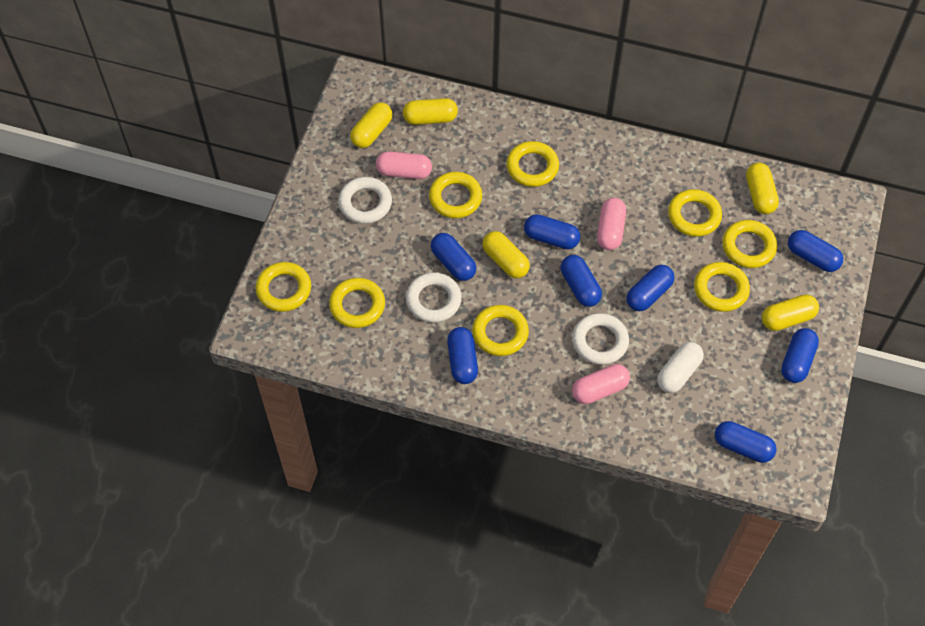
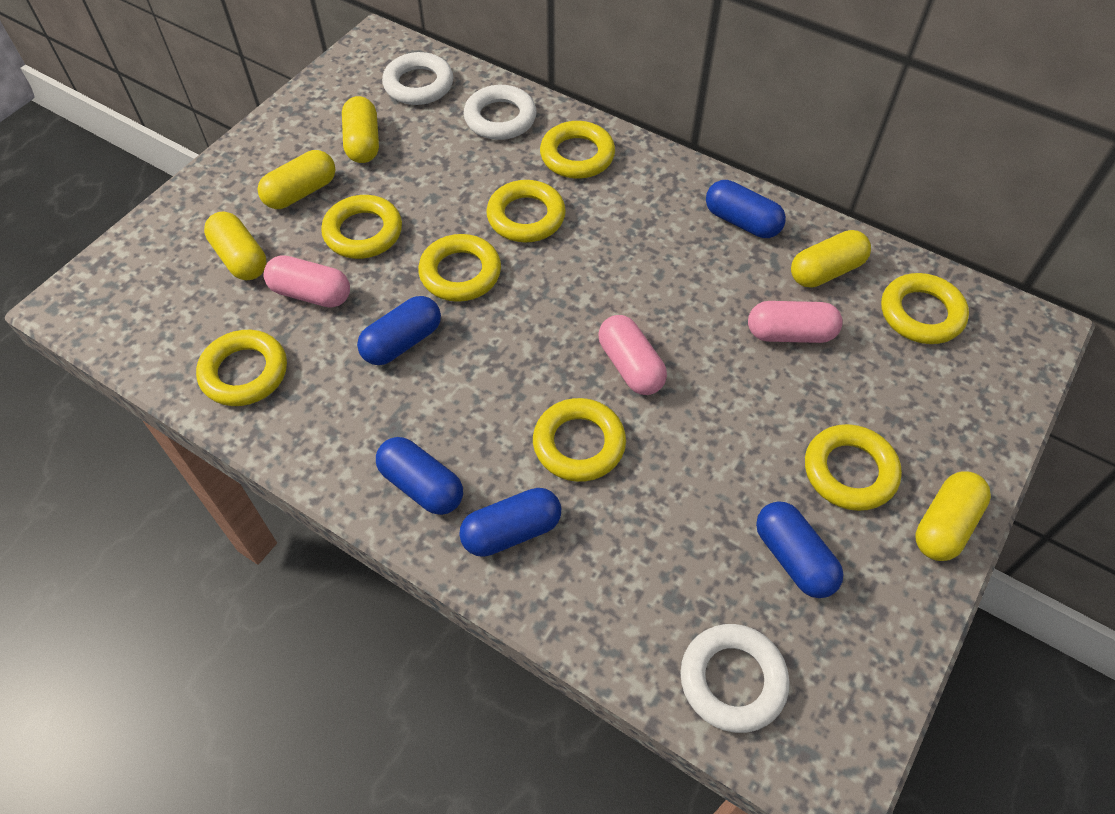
blue capsule: 8 -> 5
white capsule: 1 -> 0

